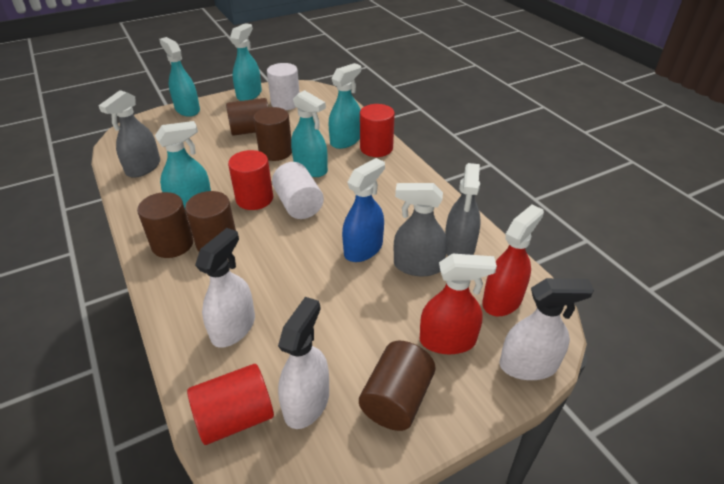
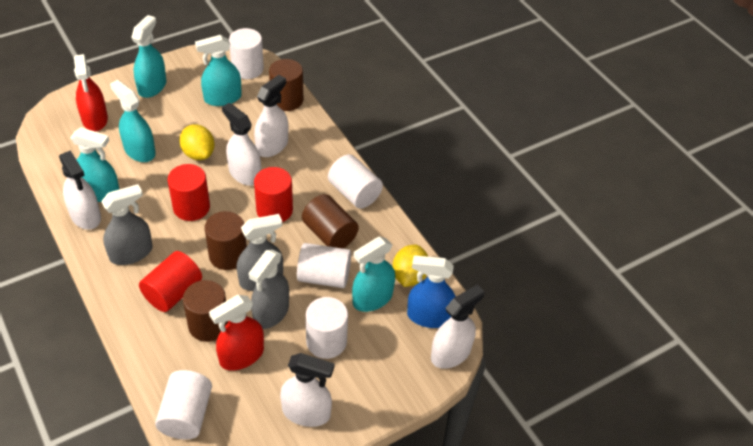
brown cylinder: 5 -> 4
white cylinder: 2 -> 5
white spray bottle: 3 -> 5
yellow lemon: 0 -> 2

